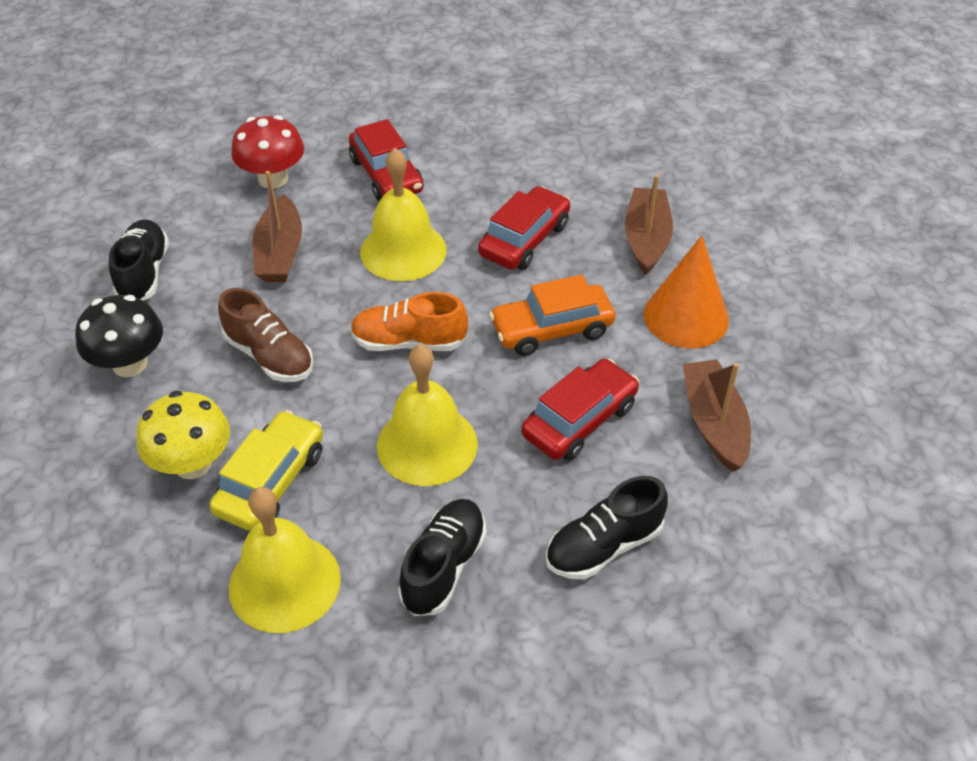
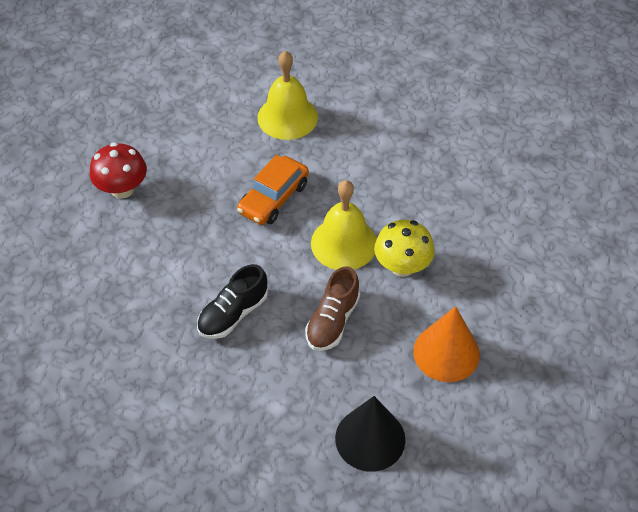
black cone: 0 -> 1
black mushroom: 1 -> 0
black shoe: 3 -> 1
brown boat: 3 -> 0
orange shoe: 1 -> 0
red car: 3 -> 0
yellow bell: 3 -> 2
yellow car: 1 -> 0

